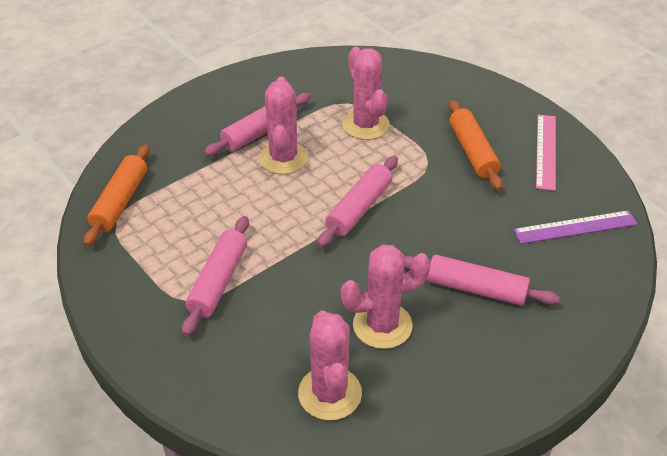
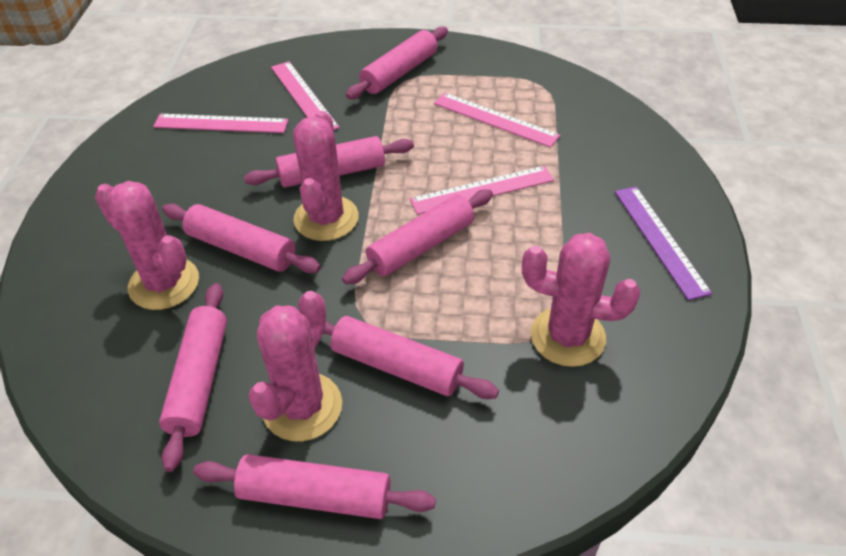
orange rolling pin: 2 -> 0
pink rolling pin: 4 -> 7
pink ruler: 1 -> 4

